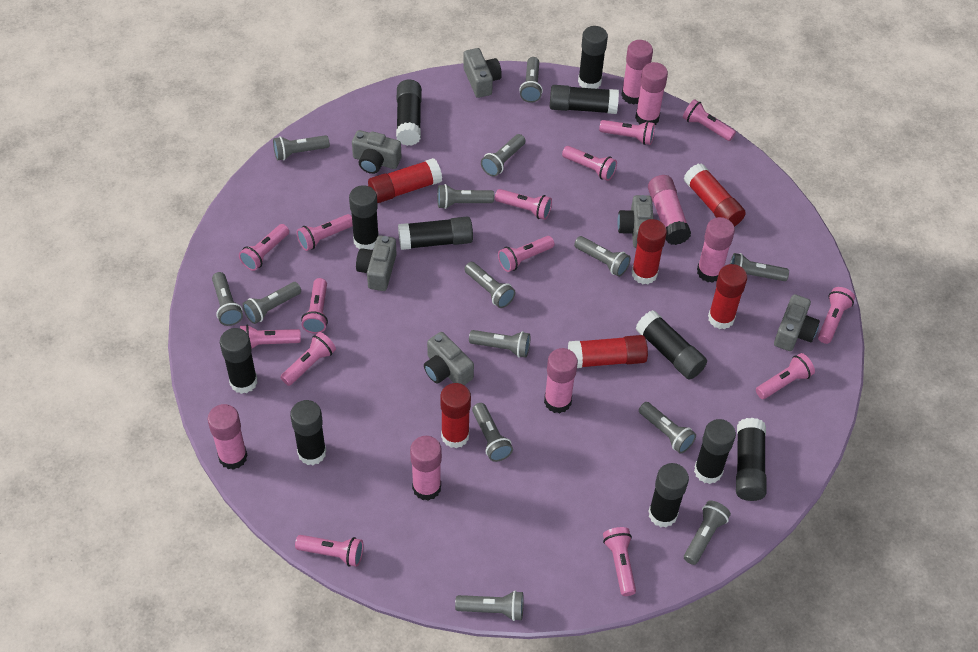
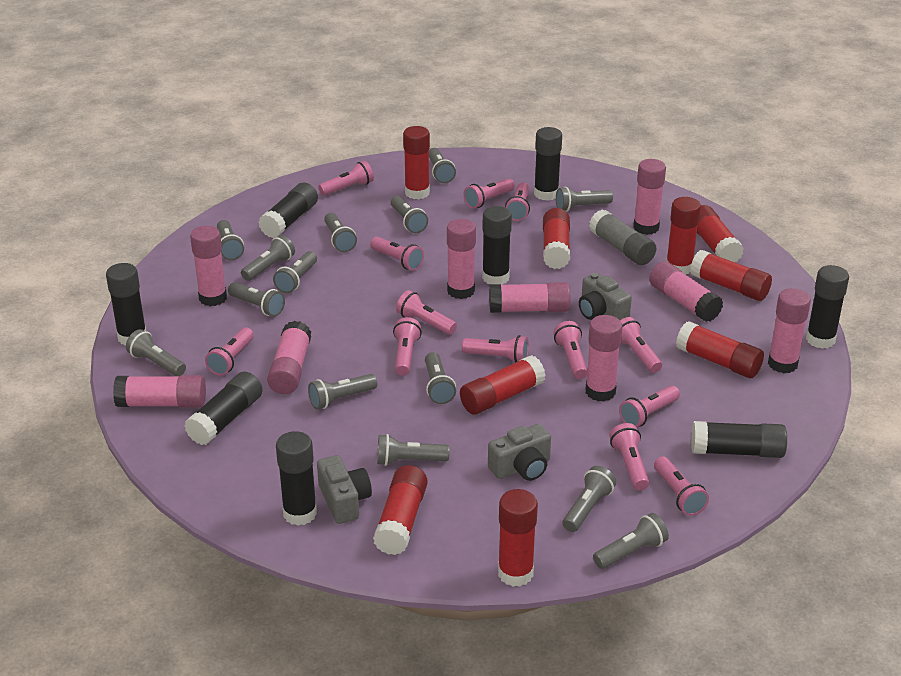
black glue stick: 11 -> 8
grey camera: 6 -> 3
grey glue stick: 0 -> 1
pink flashlight: 14 -> 13
pink glue stick: 7 -> 9
red glue stick: 6 -> 9

